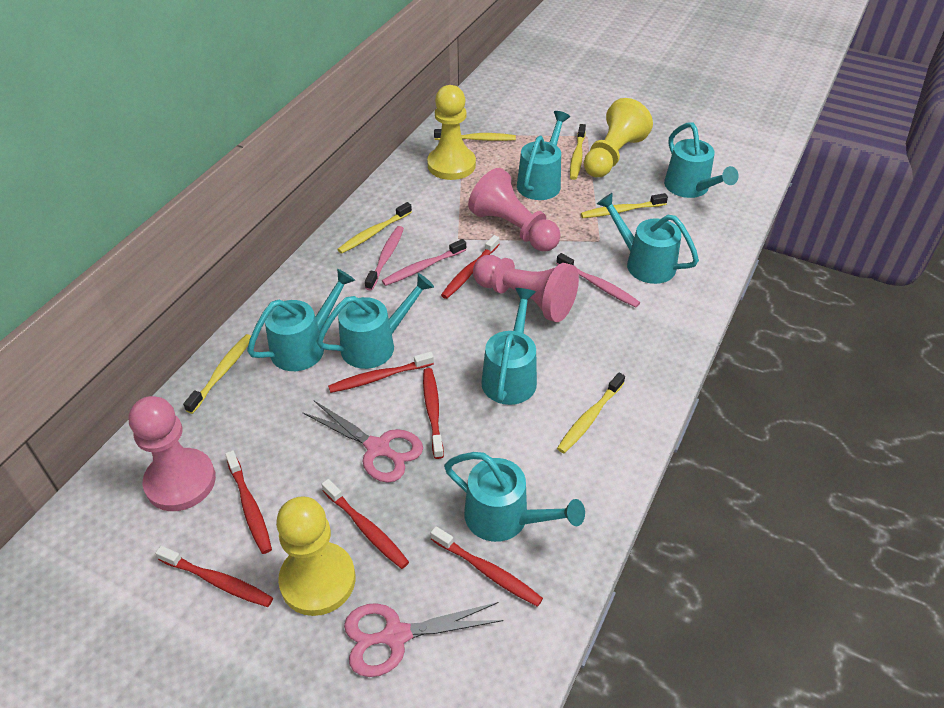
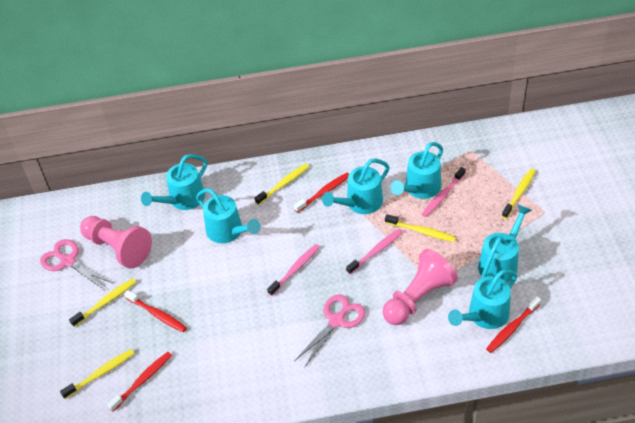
pink pawn: 3 -> 2
red toothbrush: 7 -> 4
turquoise watering can: 7 -> 6
yellow pawn: 3 -> 0
yellow toothbrush: 6 -> 5

